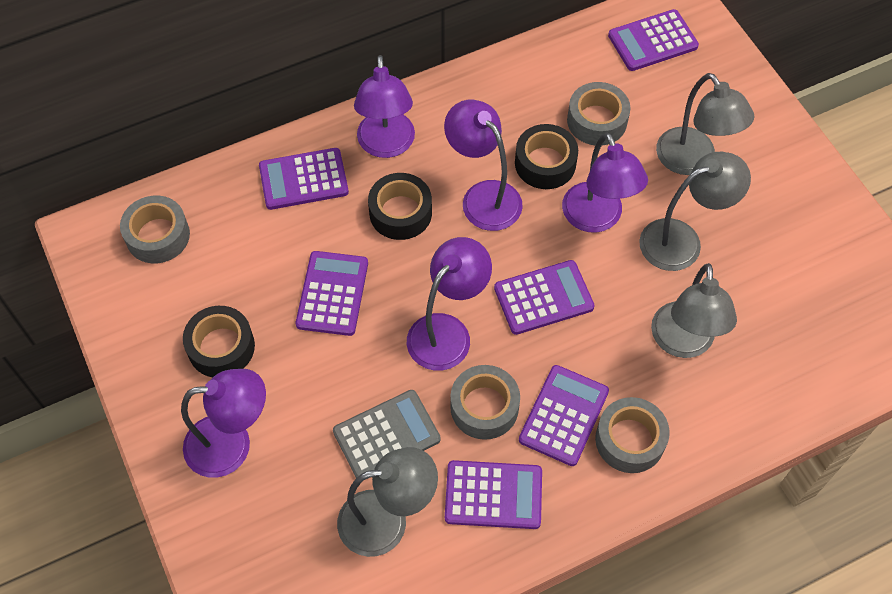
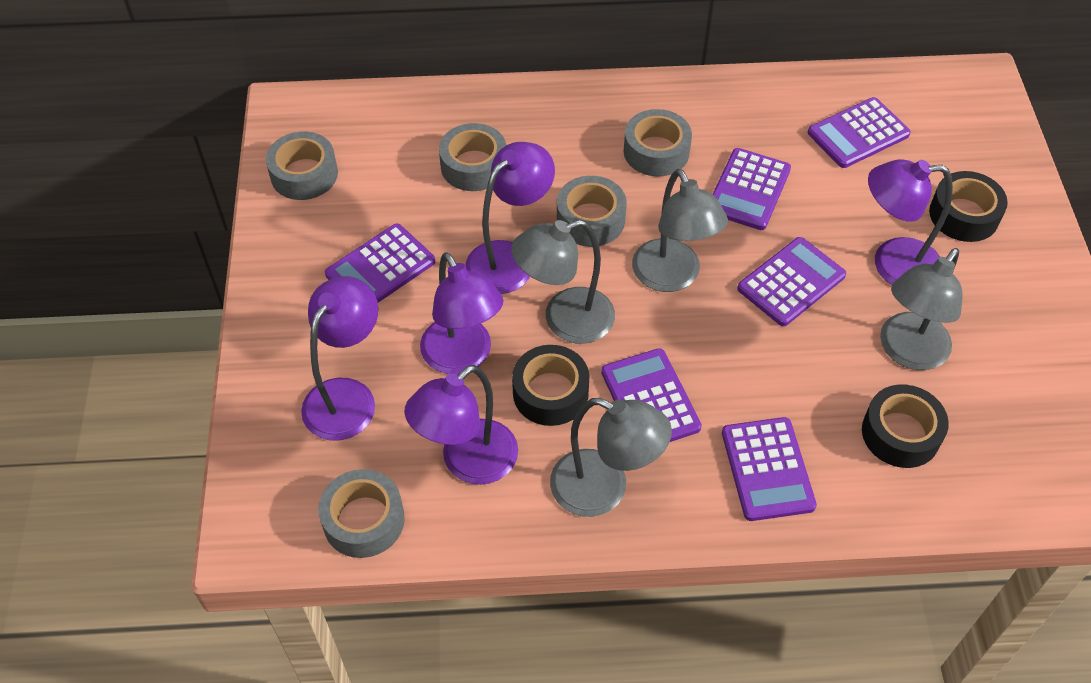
grey calculator: 1 -> 0
grey tape: 4 -> 5

